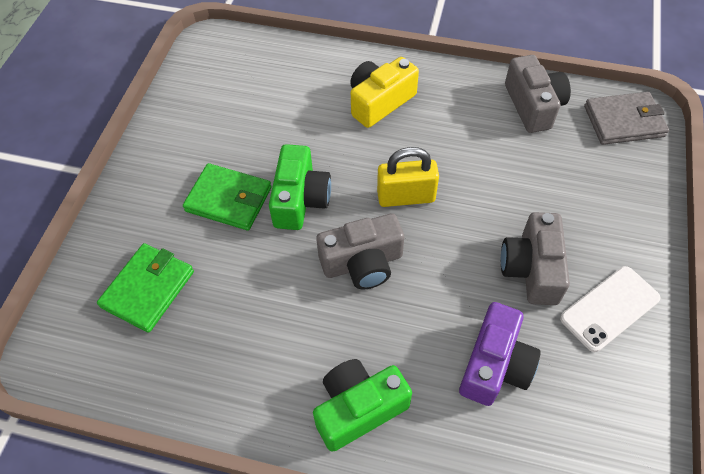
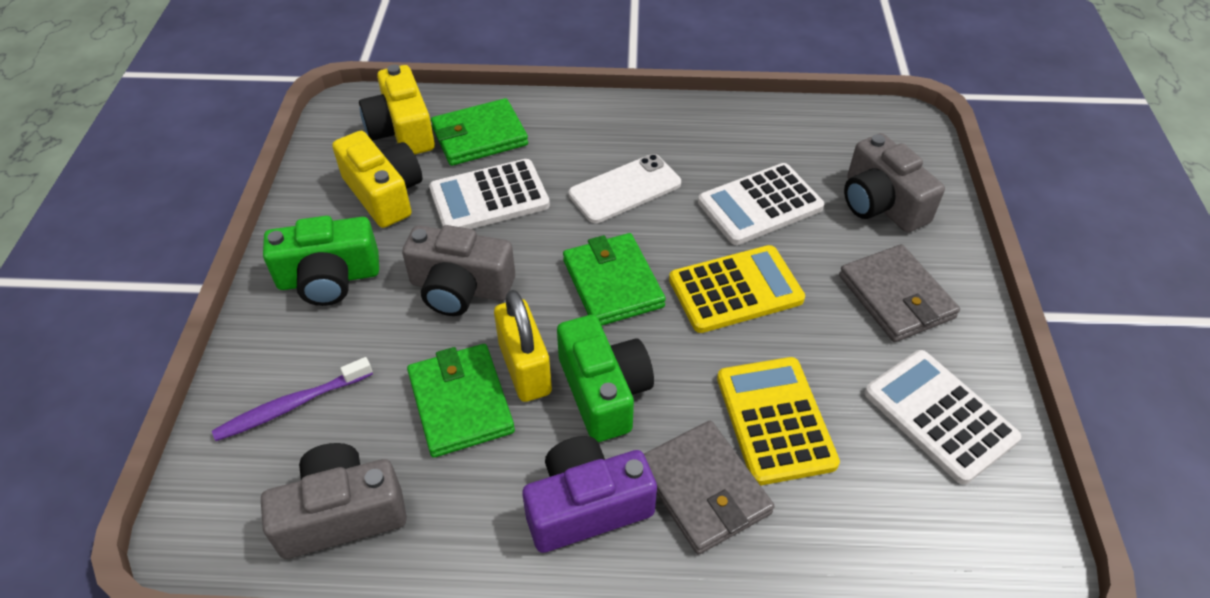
green wallet: 2 -> 3
grey wallet: 1 -> 2
purple toothbrush: 0 -> 1
white calculator: 0 -> 3
yellow calculator: 0 -> 2
yellow camera: 1 -> 2

